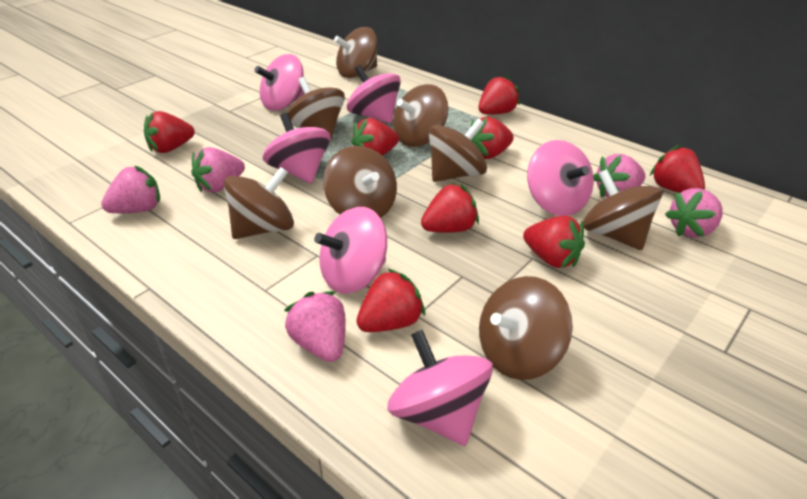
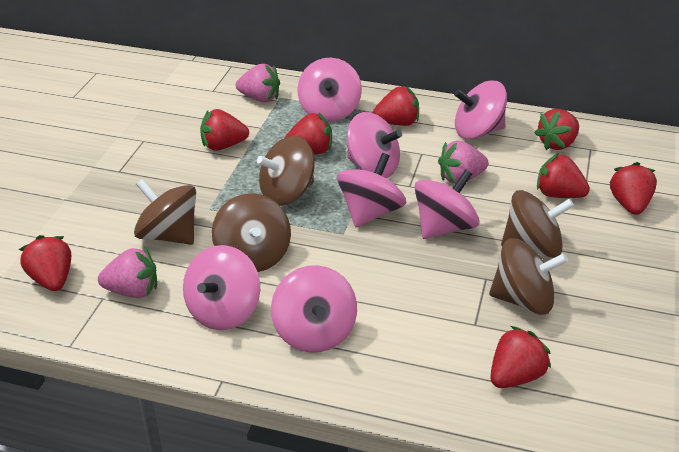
brown spinning top: 8 -> 5
pink spinning top: 6 -> 7
pink strawberry: 5 -> 3

